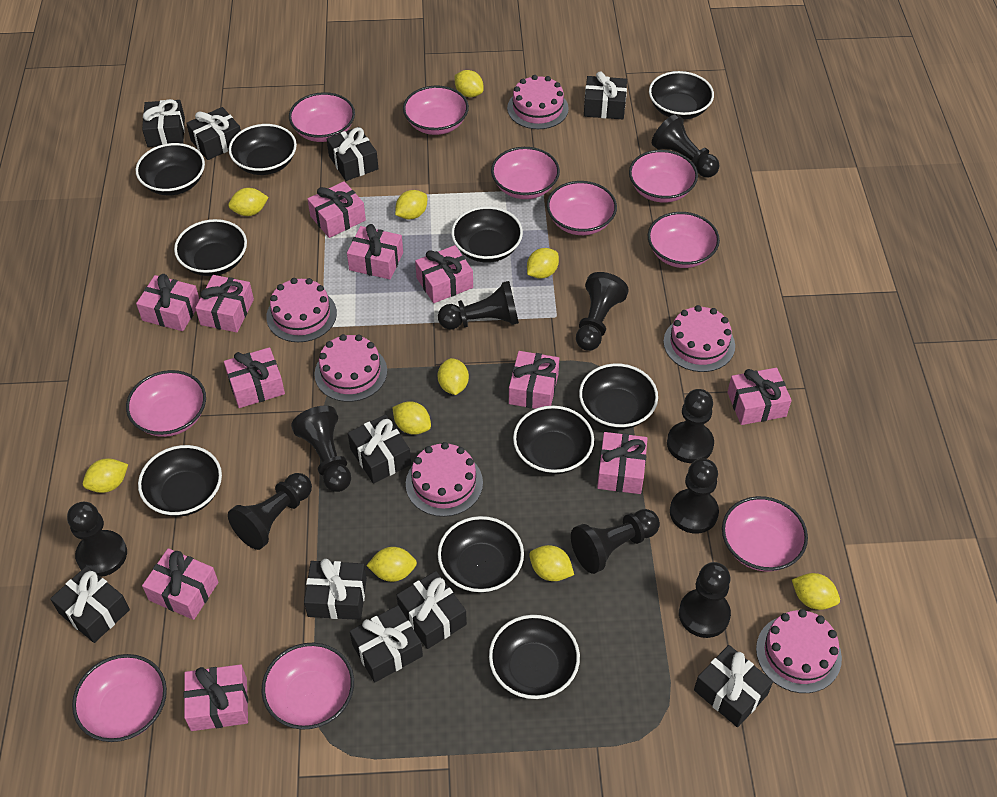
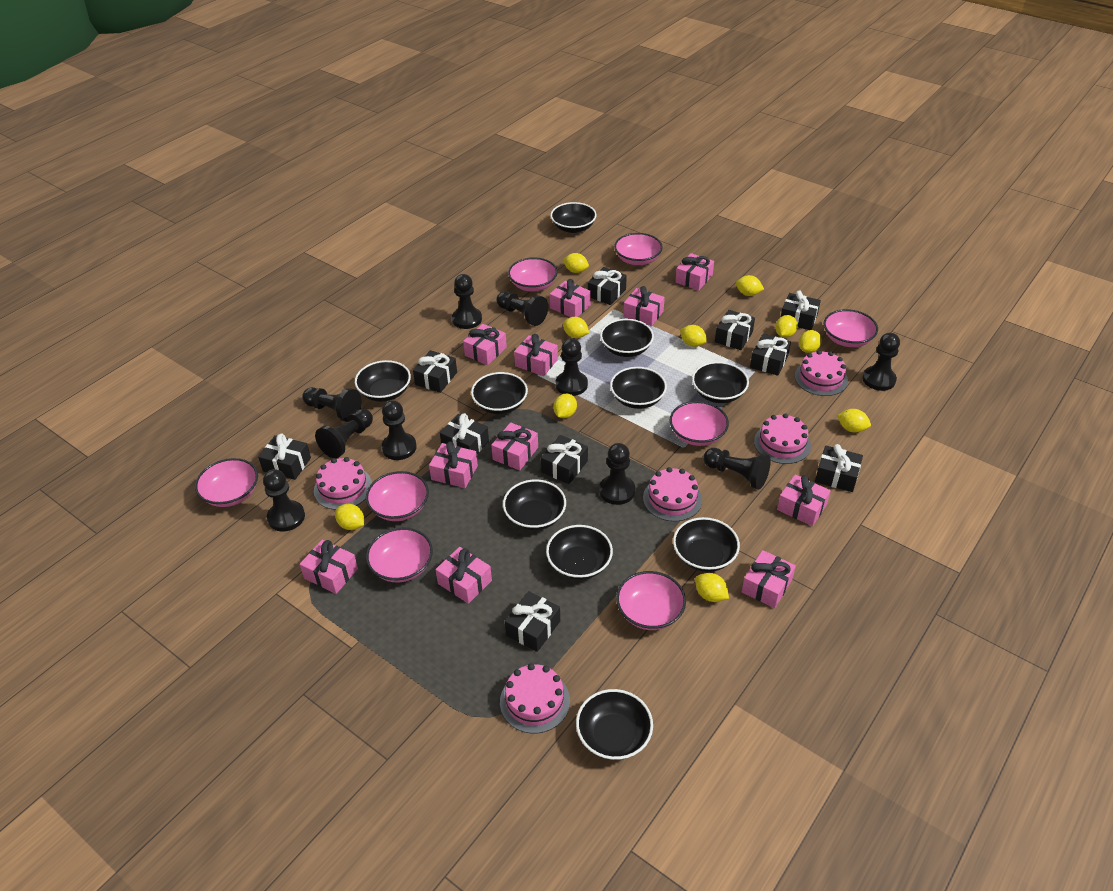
pink bowl: 10 -> 8
pink cake: 6 -> 5

